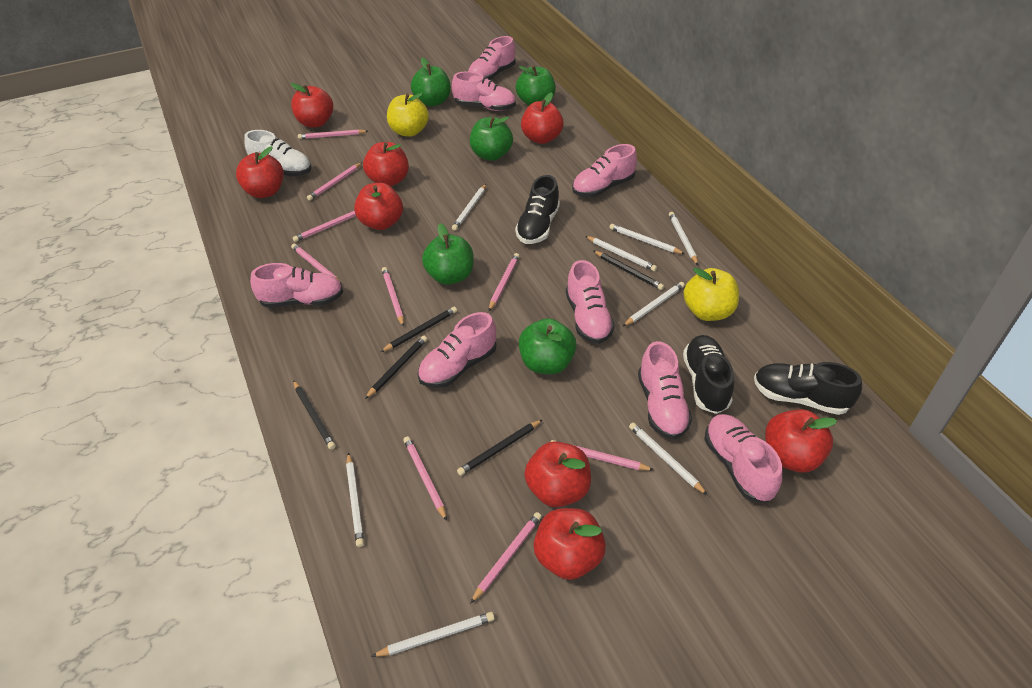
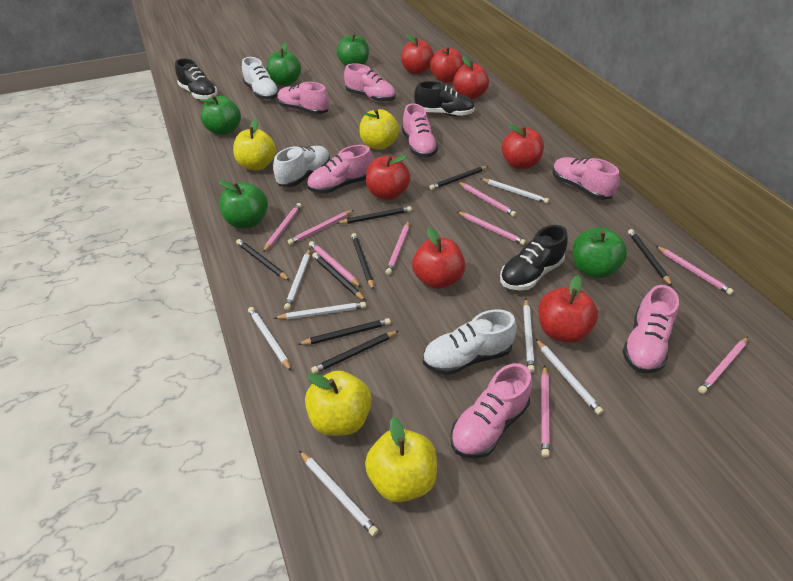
black pencil: 5 -> 8
pink shoe: 8 -> 7
red apple: 8 -> 7
white pencil: 8 -> 7
white shoe: 1 -> 3
yellow apple: 2 -> 4

